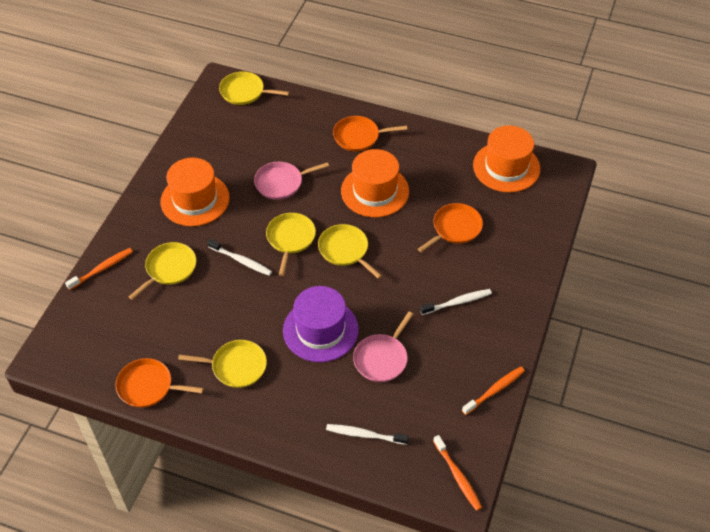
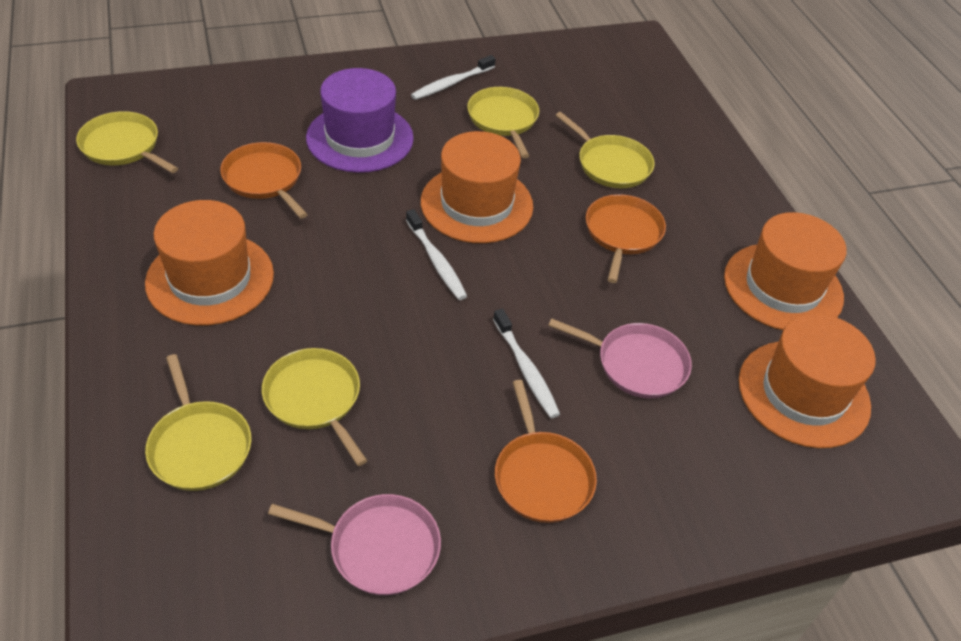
orange hat: 3 -> 4
orange toothbrush: 3 -> 0

